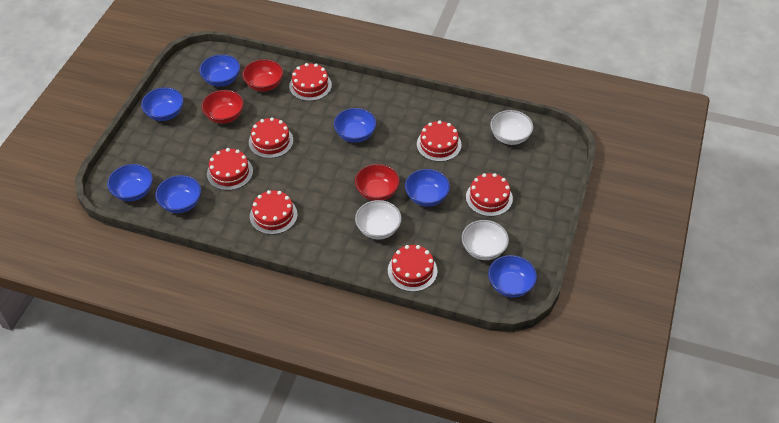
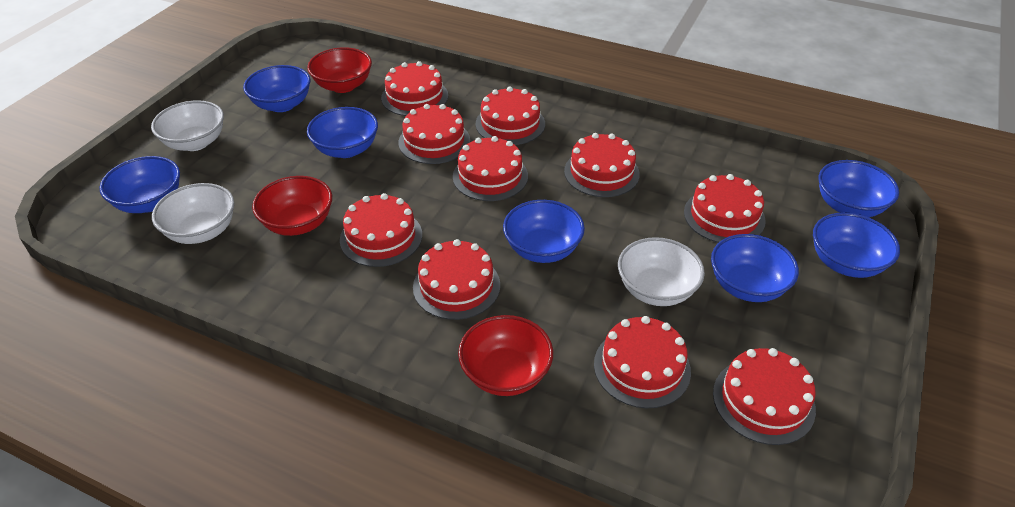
red cake: 7 -> 10

